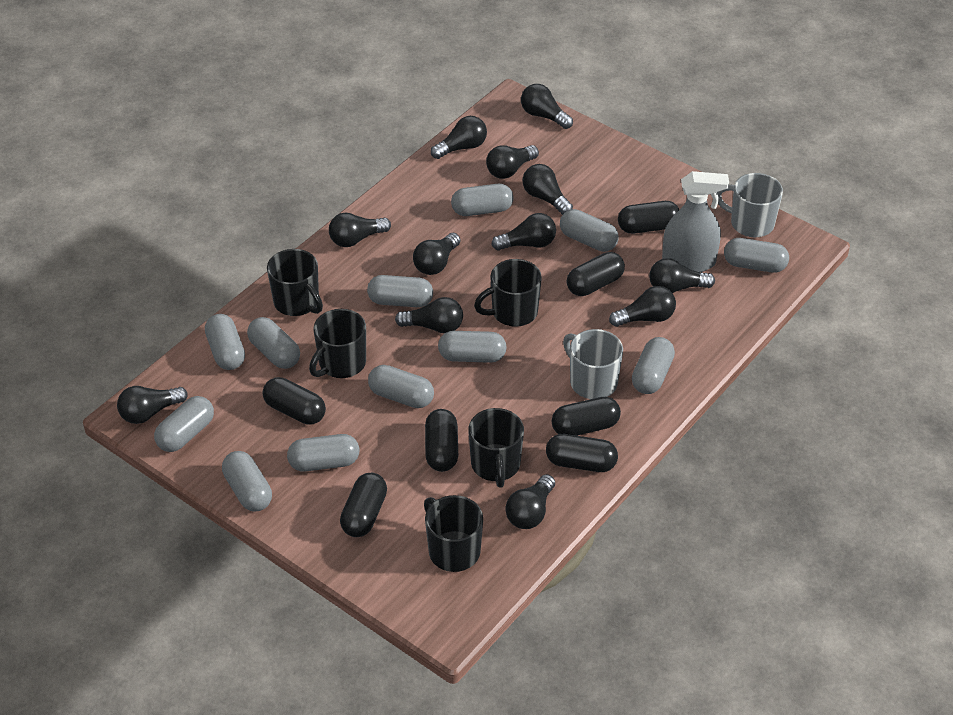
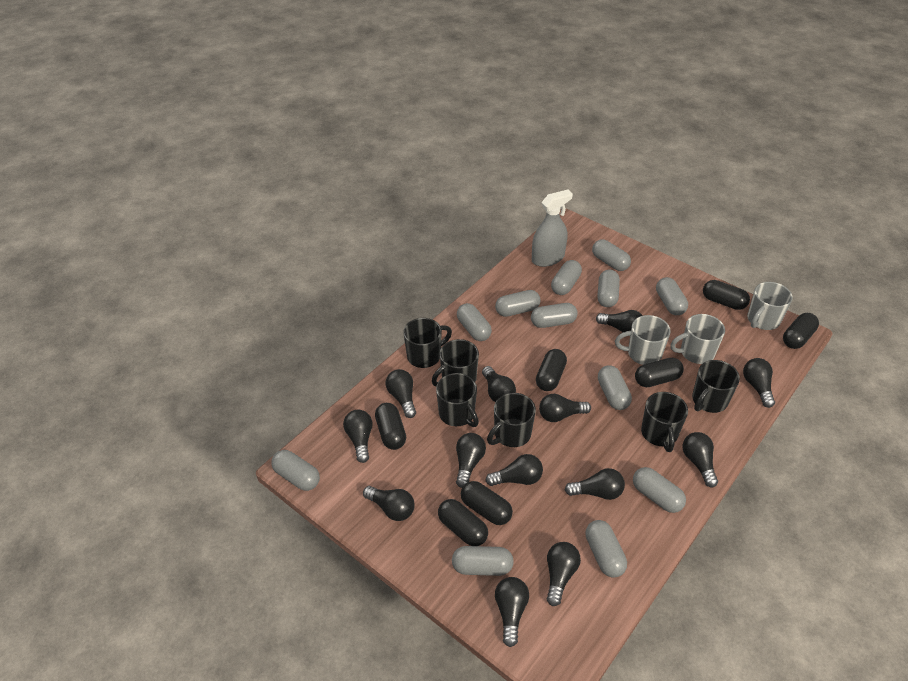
black light bulb: 12 -> 13
black mug: 5 -> 6
grey mug: 2 -> 3

